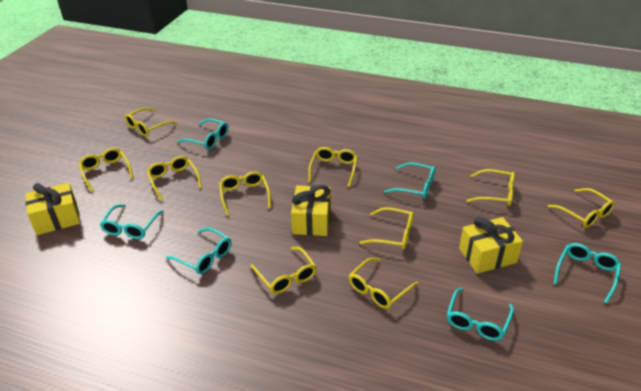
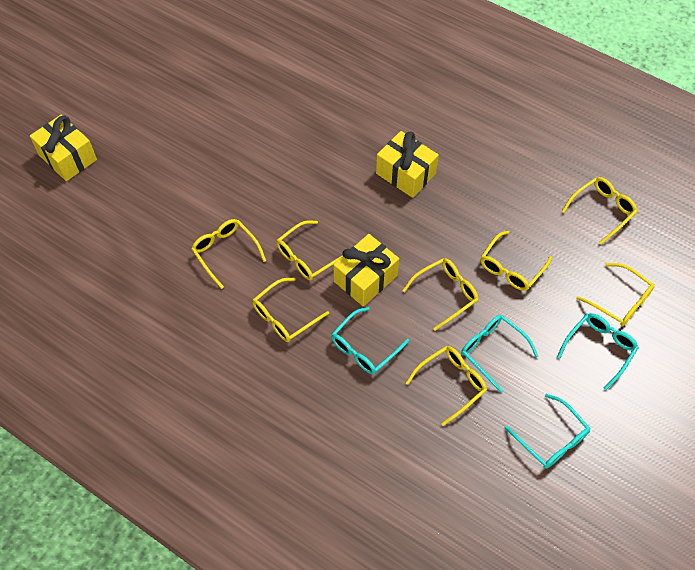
turquoise glasses: 6 -> 4
yellow glasses: 10 -> 8

